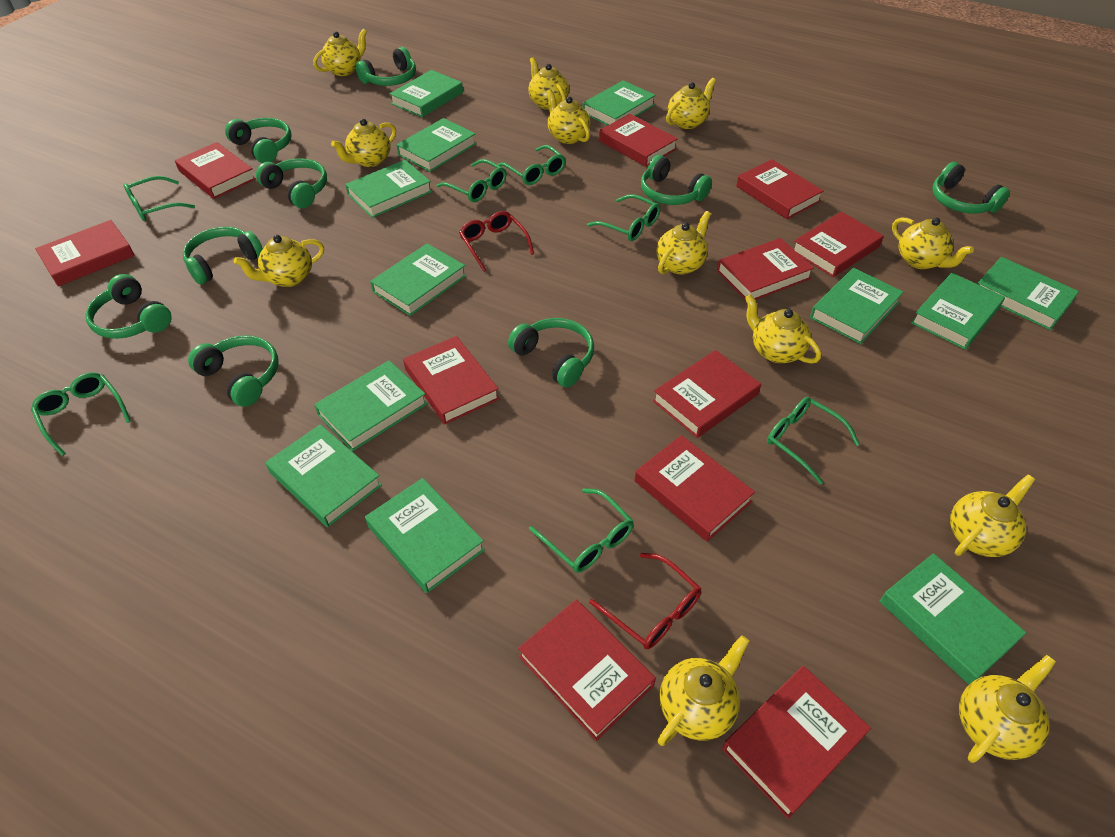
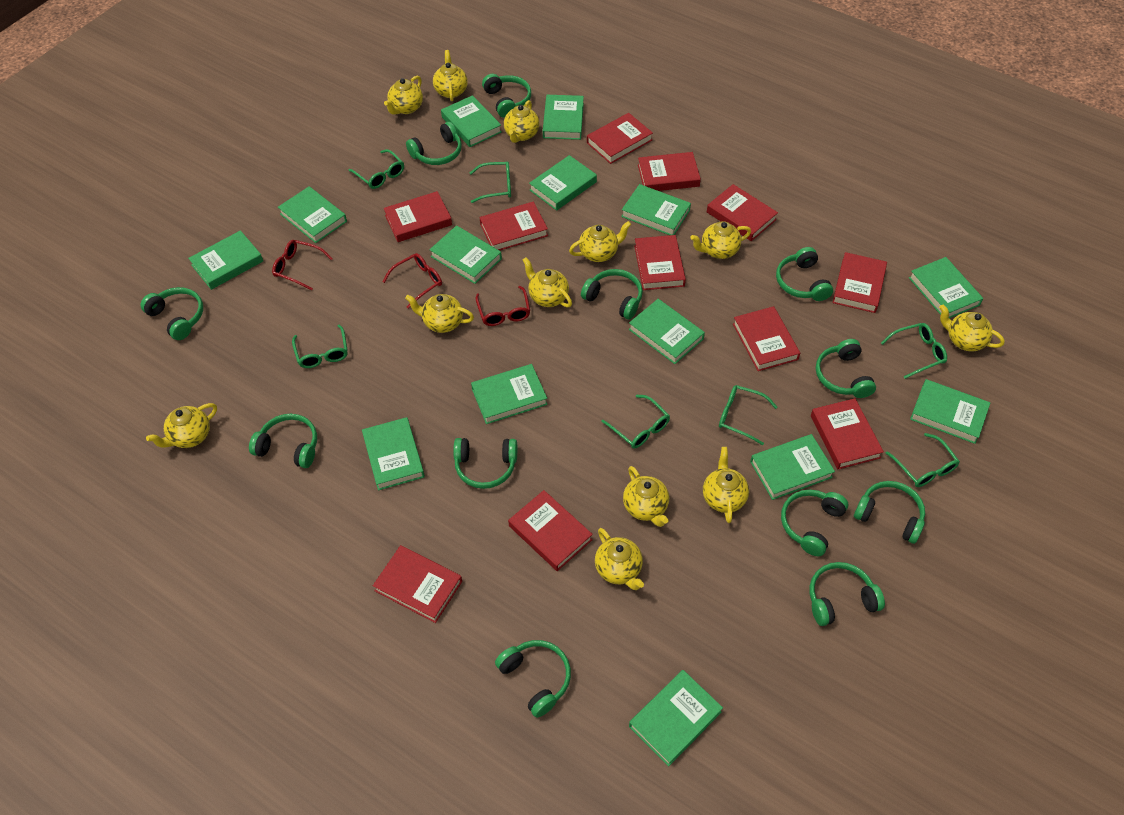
green book: 12 -> 14
green headphones: 9 -> 12
red glasses: 2 -> 3

